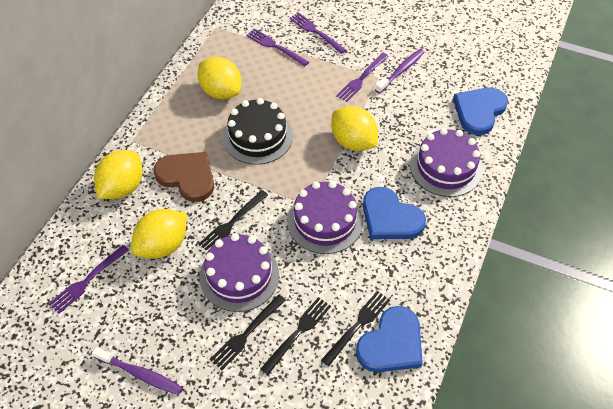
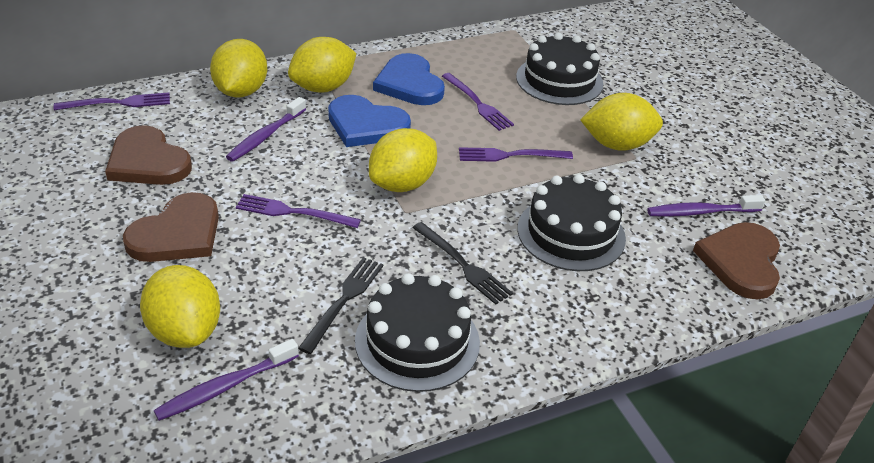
black cake: 1 -> 3
black fork: 4 -> 2
blue heart: 3 -> 2
brown heart: 1 -> 3
purple cake: 3 -> 0
purple toothbrush: 2 -> 3
yellow lemon: 4 -> 5

